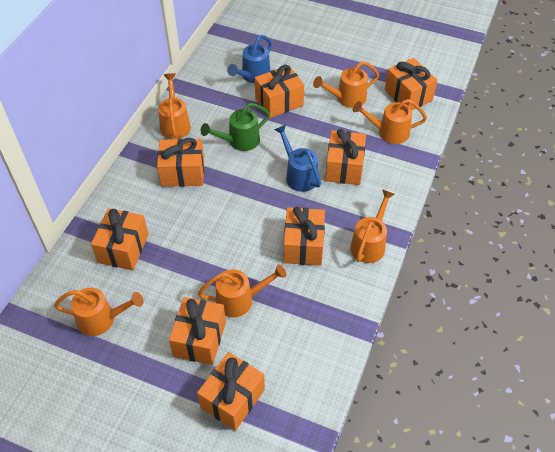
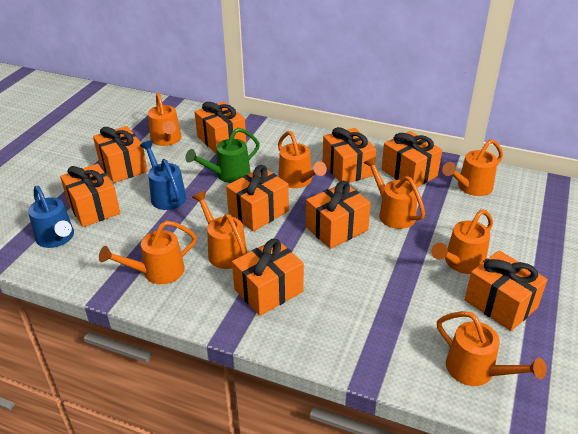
orange gift: 8 -> 9
orange watering can: 6 -> 8

